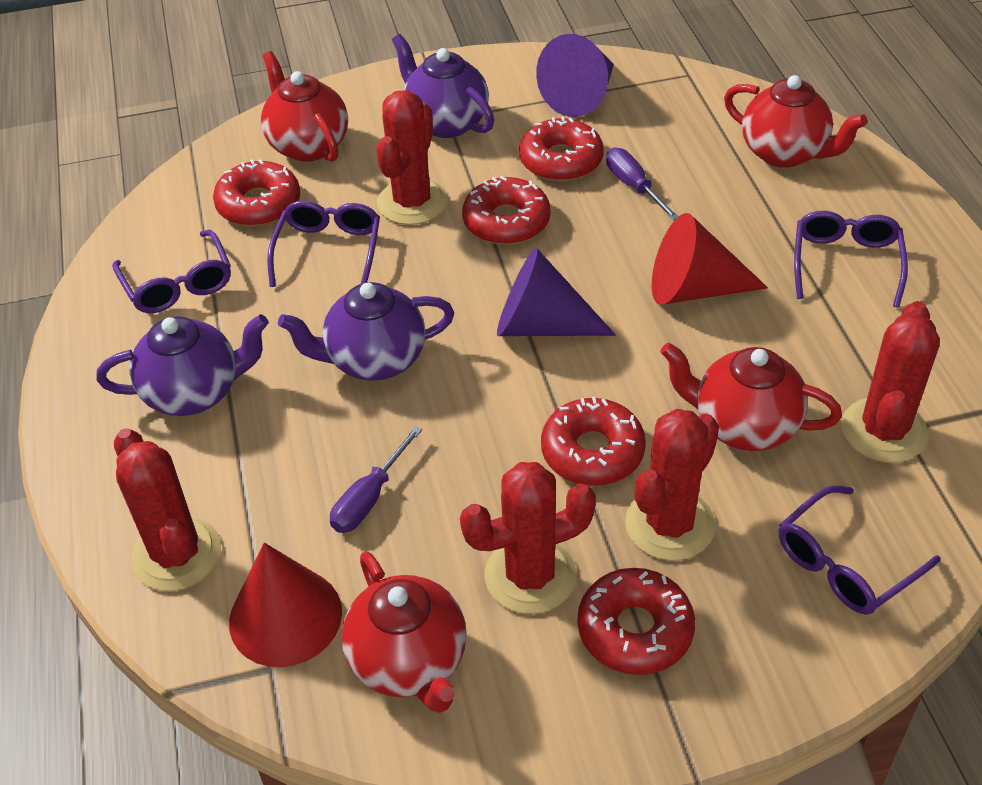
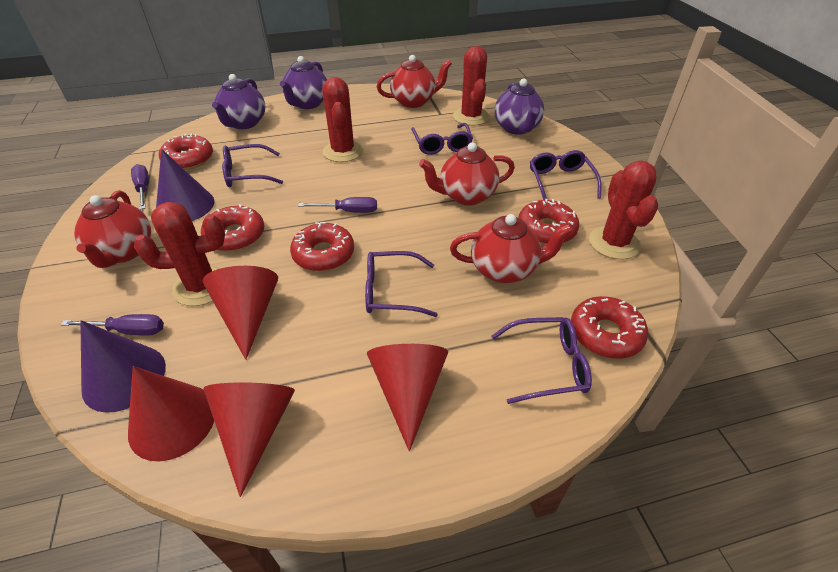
purple glasses: 4 -> 5
purple screwdriver: 2 -> 3
red cactus: 5 -> 4
red cone: 2 -> 4

